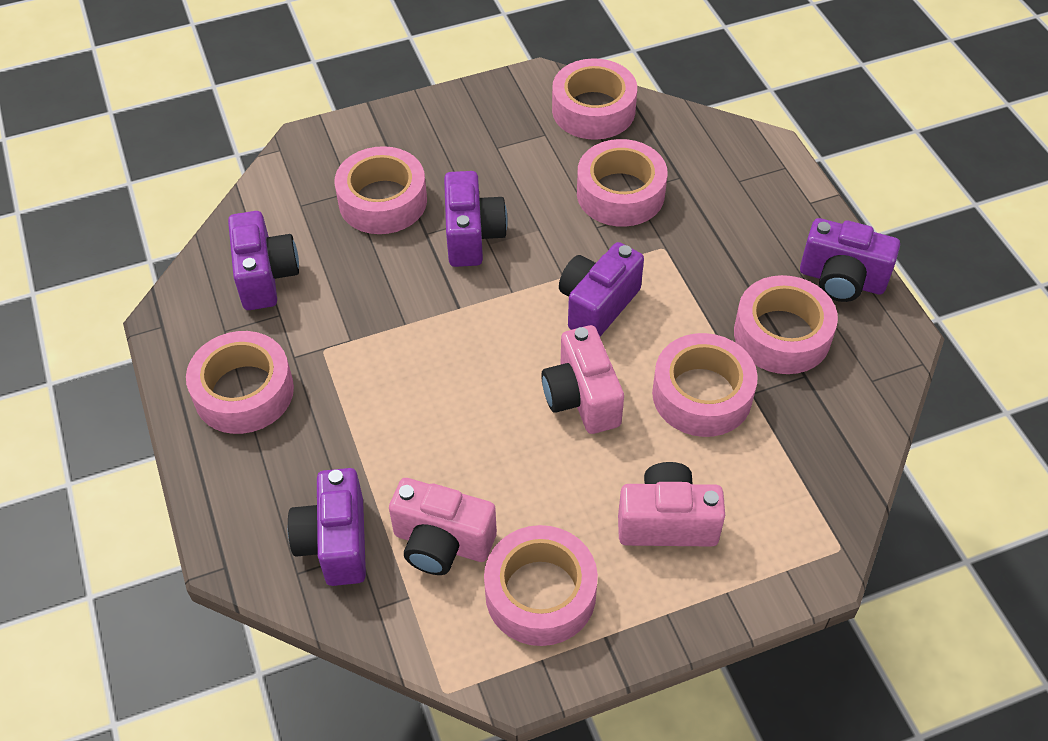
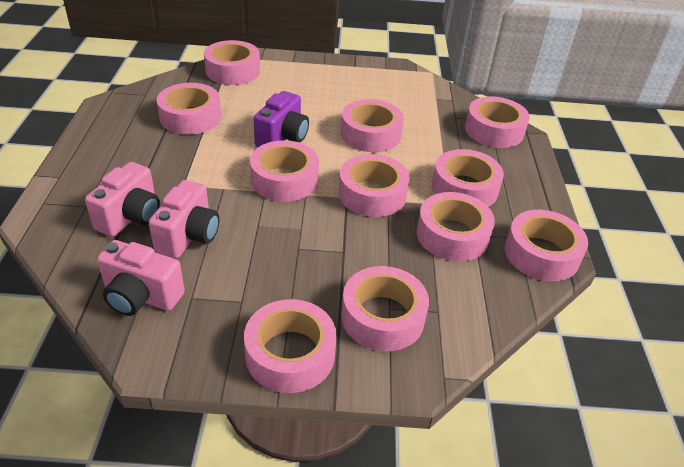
pink tape: 7 -> 11
purple camera: 5 -> 1

